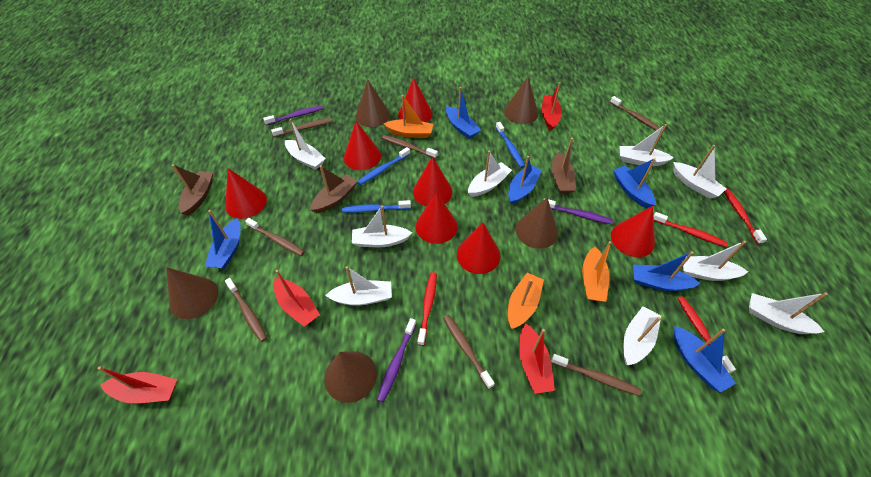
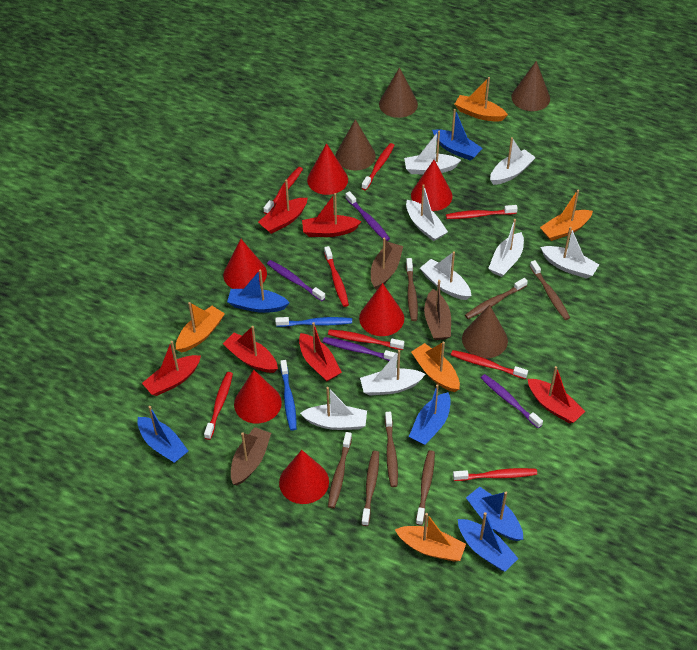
blue toothbrush: 3 -> 2
brown cone: 5 -> 4
orange boat: 3 -> 5
purple toothbrush: 3 -> 4
red boat: 4 -> 6
red cone: 7 -> 6
red toothbrush: 4 -> 8
white boat: 9 -> 8

